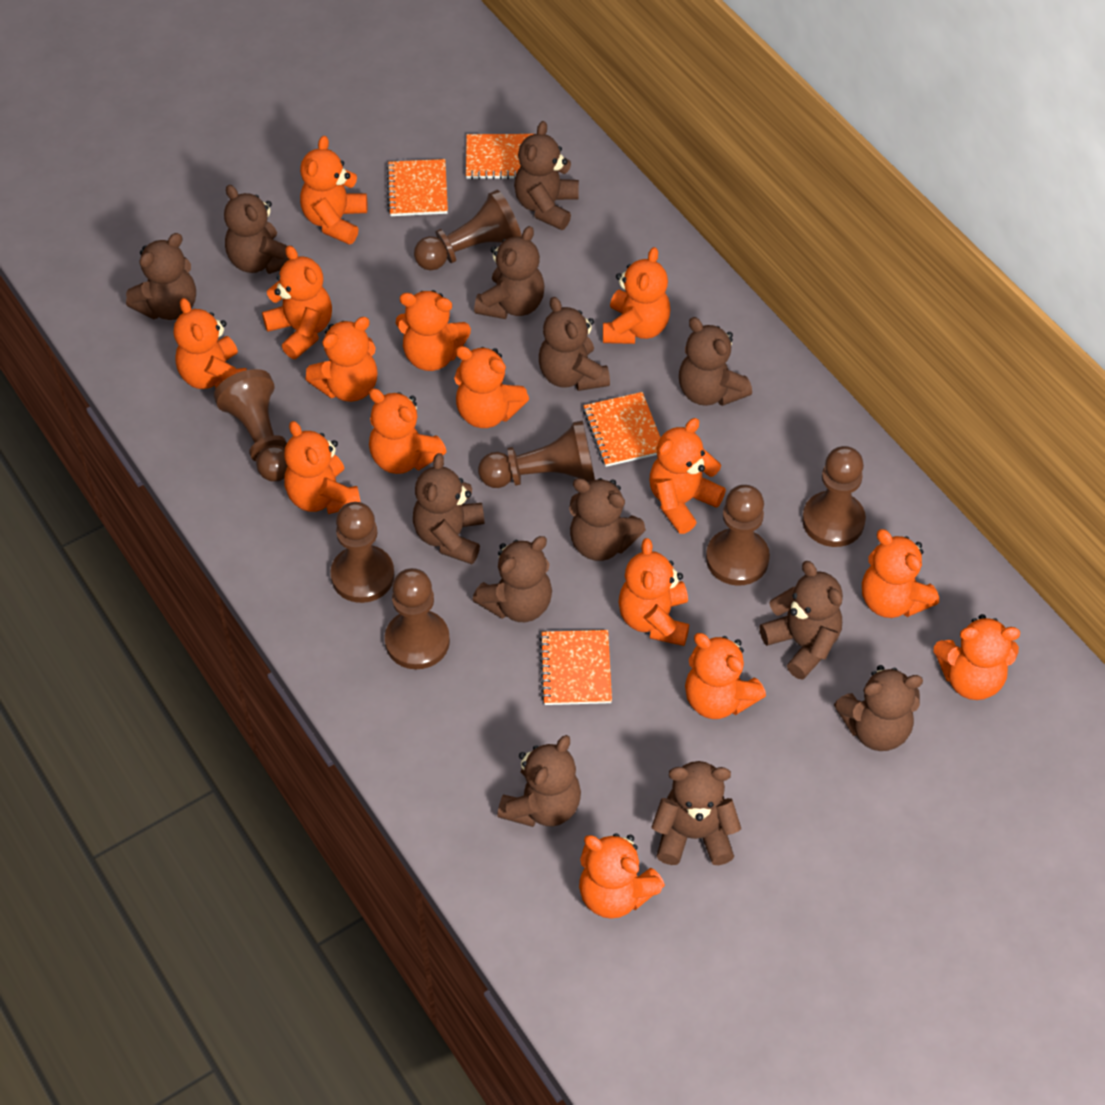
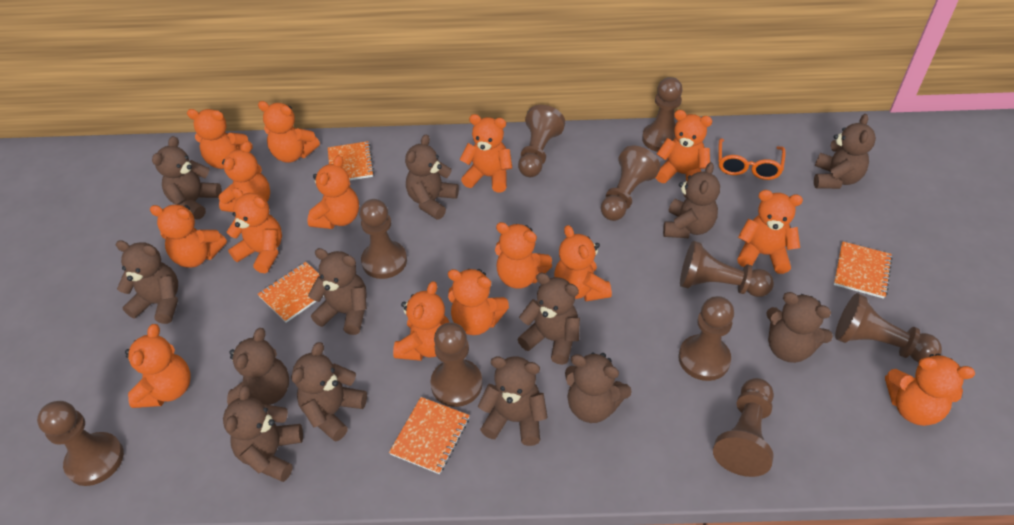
brown pawn: 7 -> 10
orange glasses: 0 -> 1

